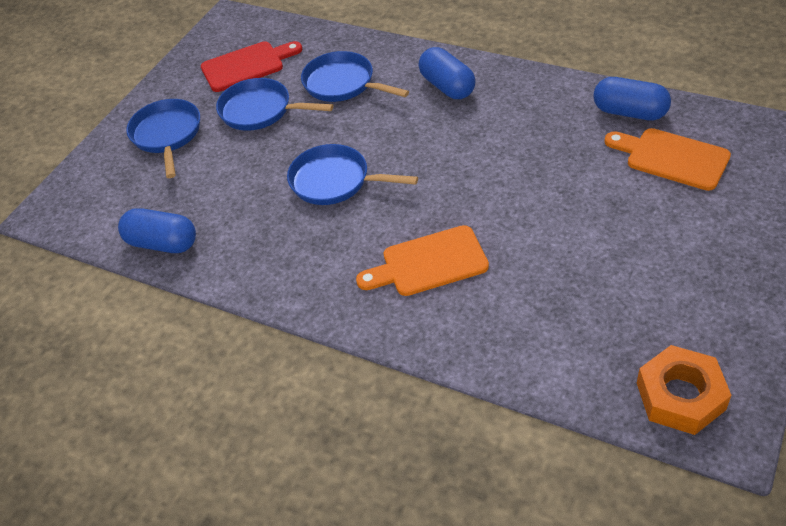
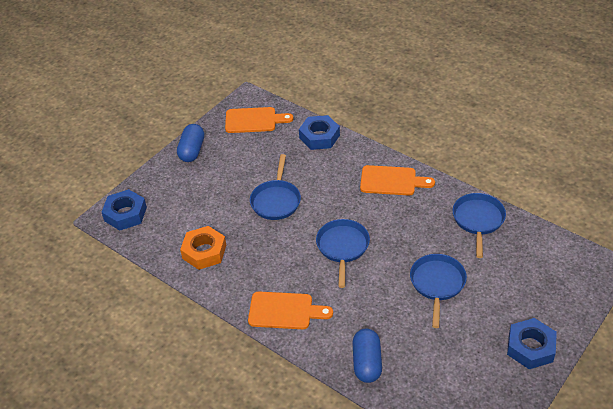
blue capsule: 3 -> 2
blue nut: 0 -> 3
orange cutting board: 2 -> 3
red cutting board: 1 -> 0

